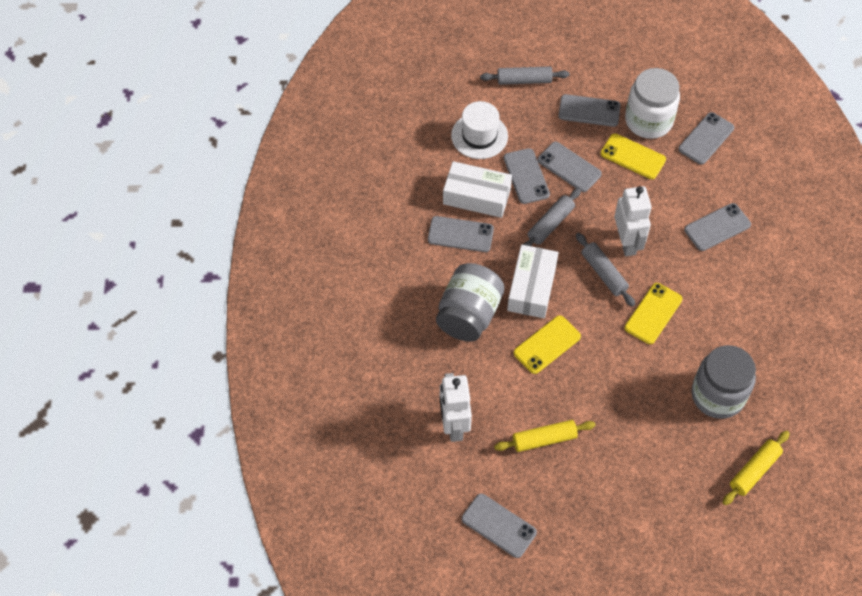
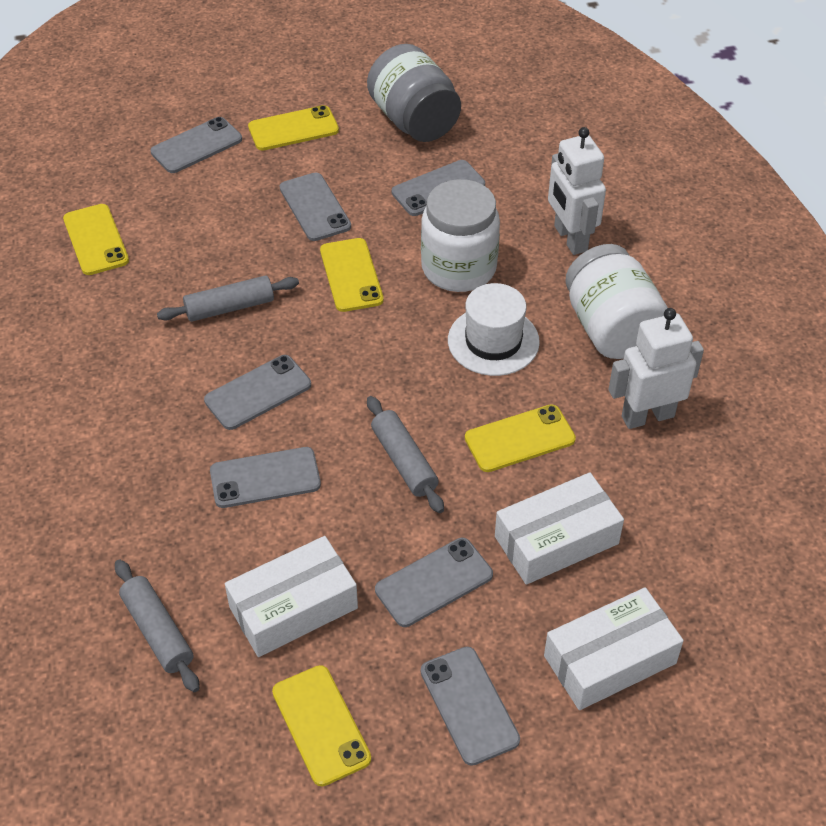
grey jar: 2 -> 1
white box: 2 -> 3
white jar: 1 -> 2
yellow phone: 3 -> 5
yellow rolling pin: 2 -> 0

